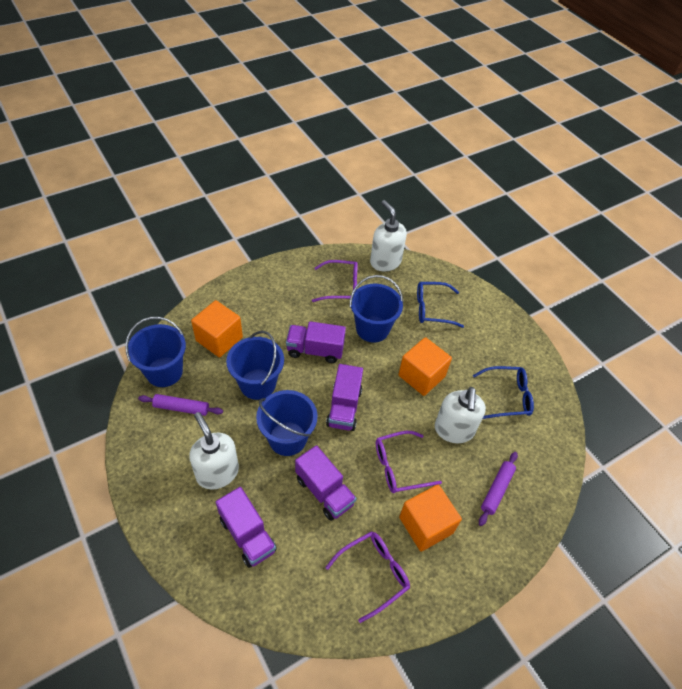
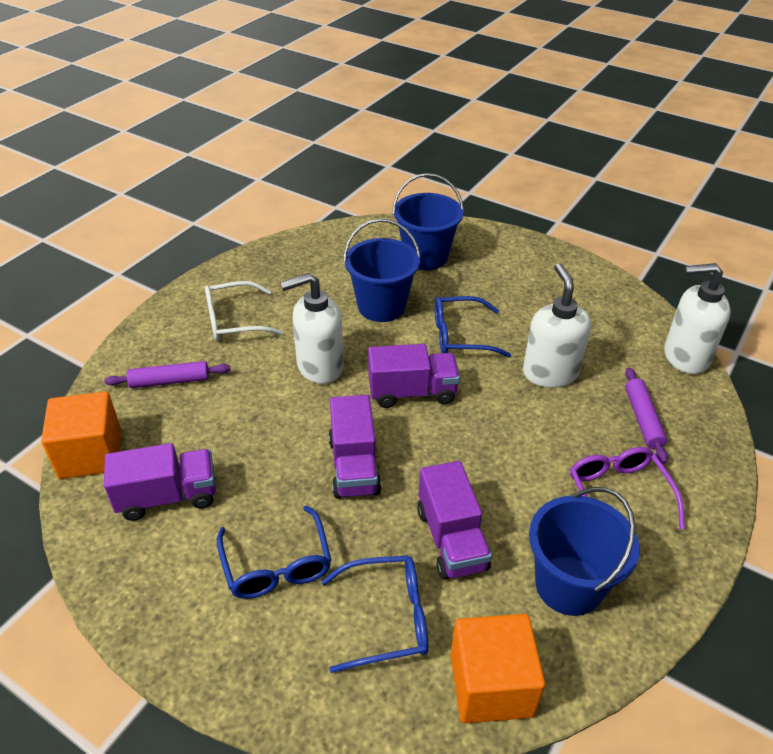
blue bucket: 4 -> 3
blue glasses: 2 -> 3
orange cube: 3 -> 2
purple glasses: 3 -> 1
white glasses: 0 -> 1

